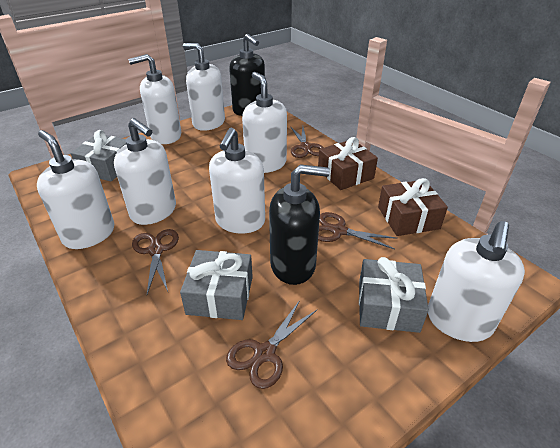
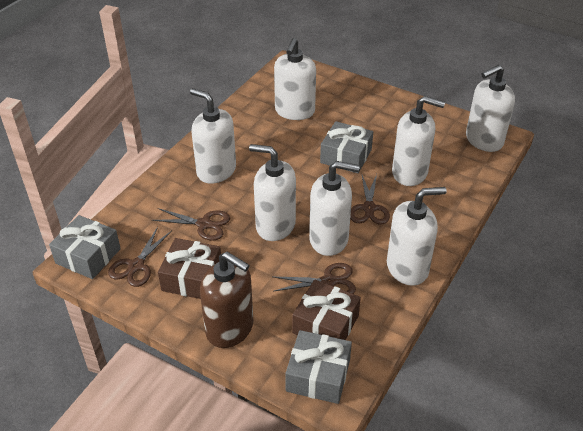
black soap dispenser: 2 -> 0
brown soap dispenser: 0 -> 1

